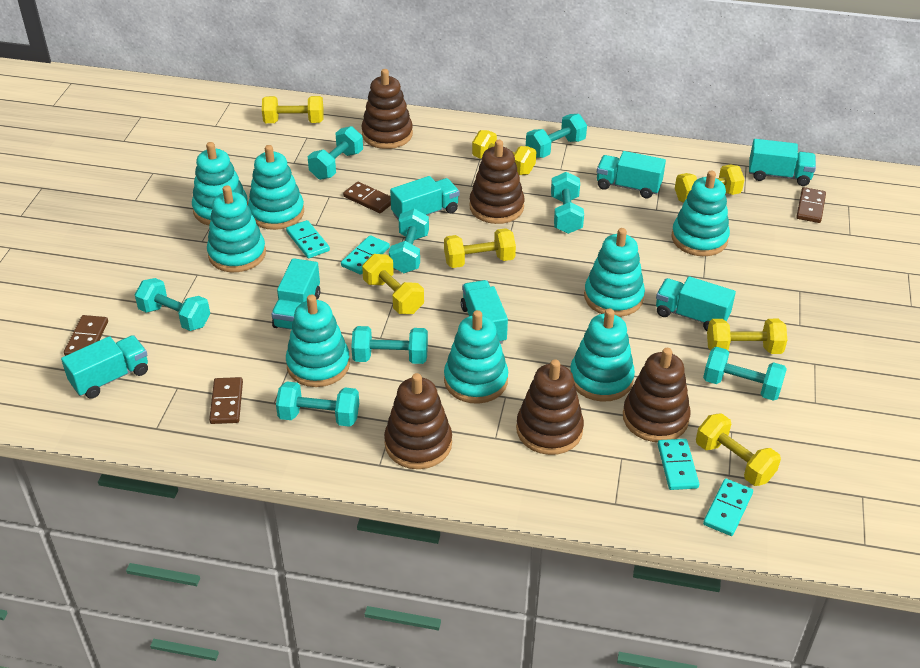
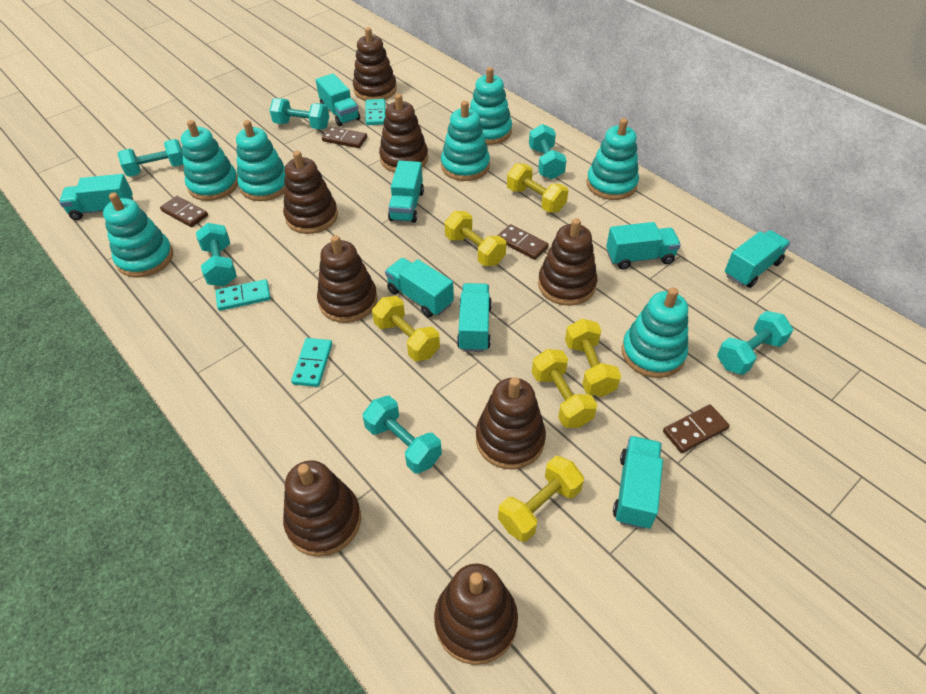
brown stacking toy: 5 -> 8
turquoise domino: 4 -> 3
turquoise dumbbell: 8 -> 6
turquoise stacking toy: 8 -> 7
turquoise truck: 7 -> 8
yellow dumbbell: 7 -> 6

